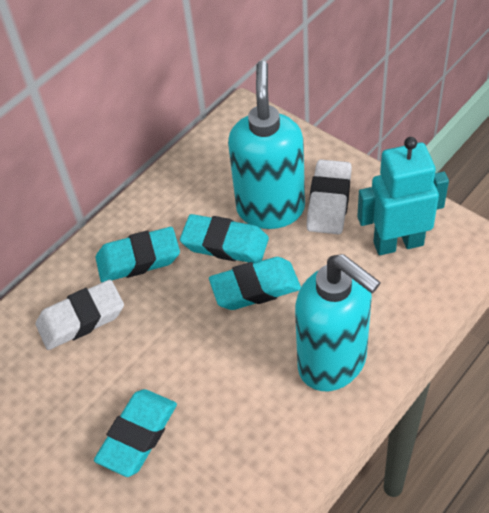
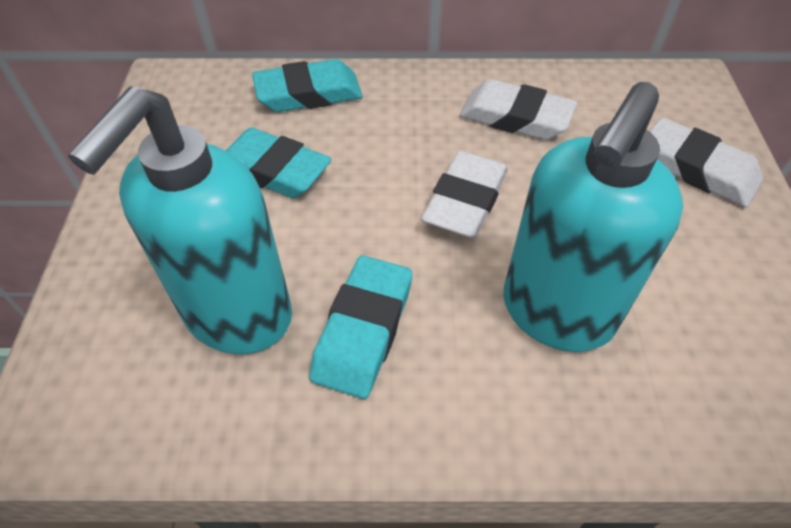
turquoise eraser: 4 -> 3
turquoise robot: 1 -> 0
white eraser: 2 -> 3

